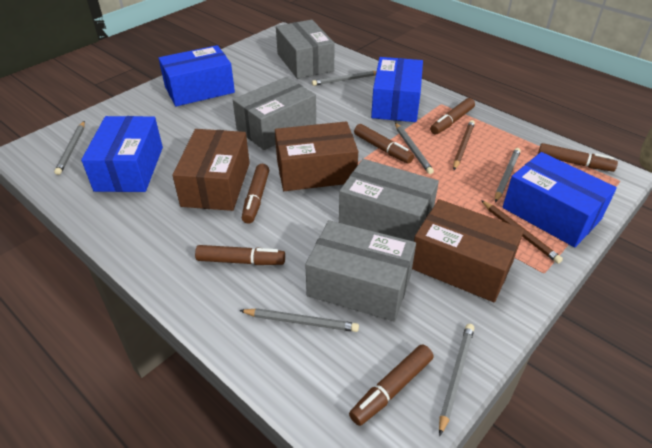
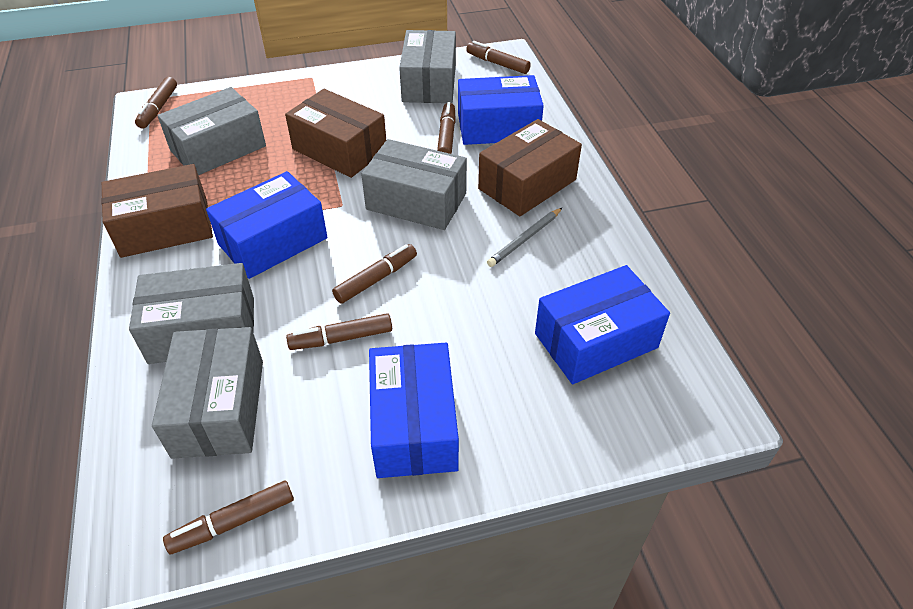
brown pencil: 2 -> 0
grey box: 4 -> 5
grey pencil: 6 -> 1

